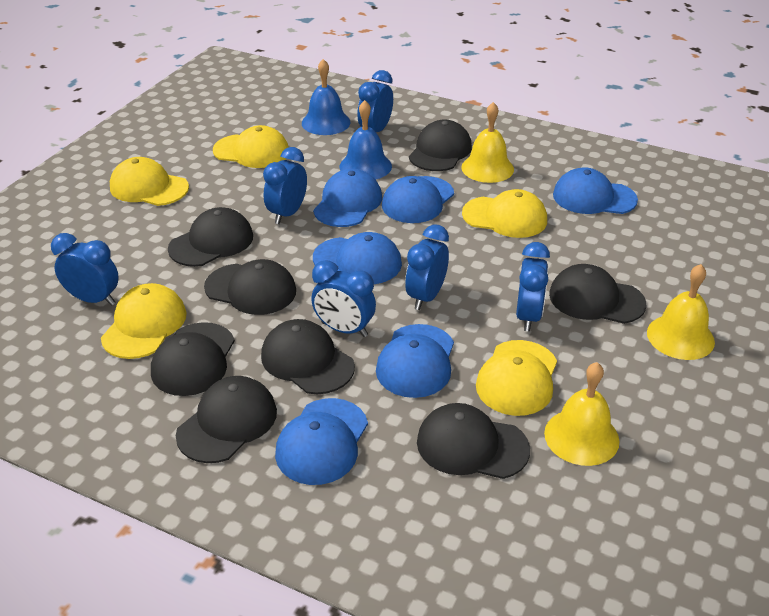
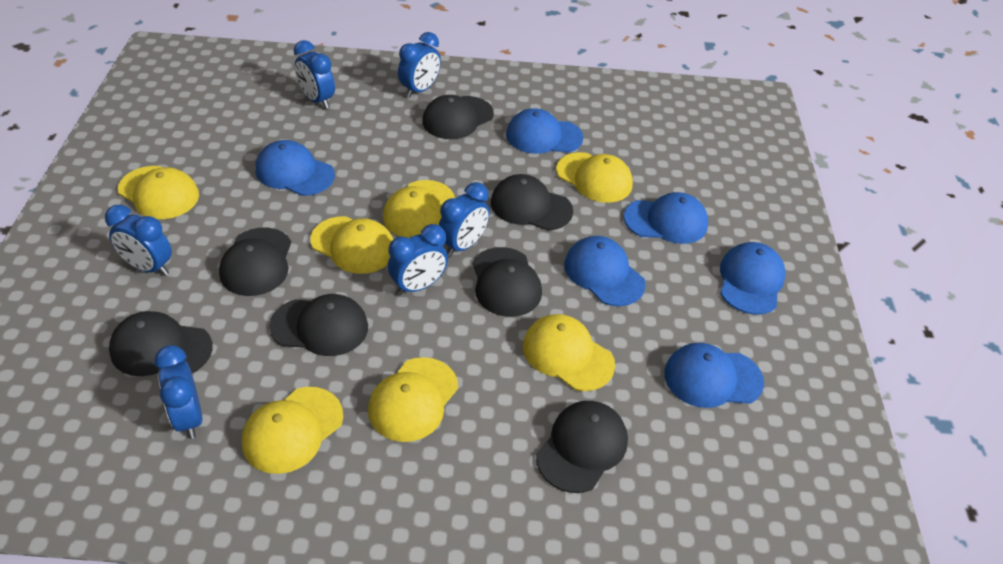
black cap: 8 -> 7
blue bell: 2 -> 0
yellow bell: 3 -> 0
yellow cap: 5 -> 7

